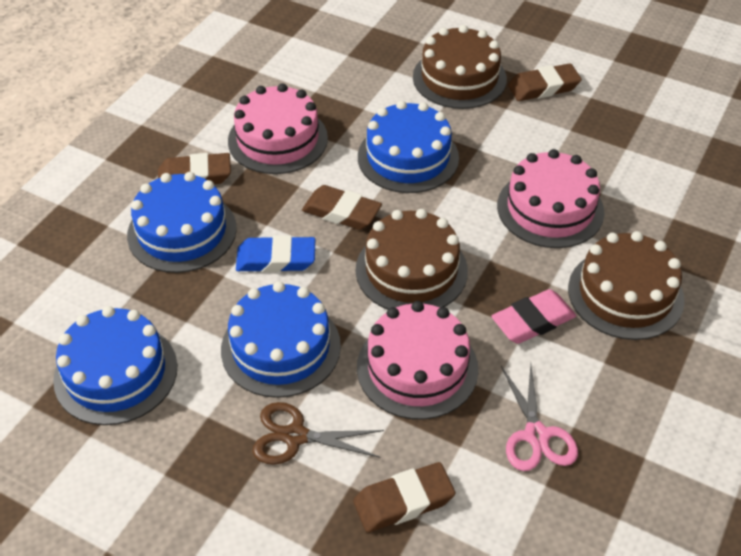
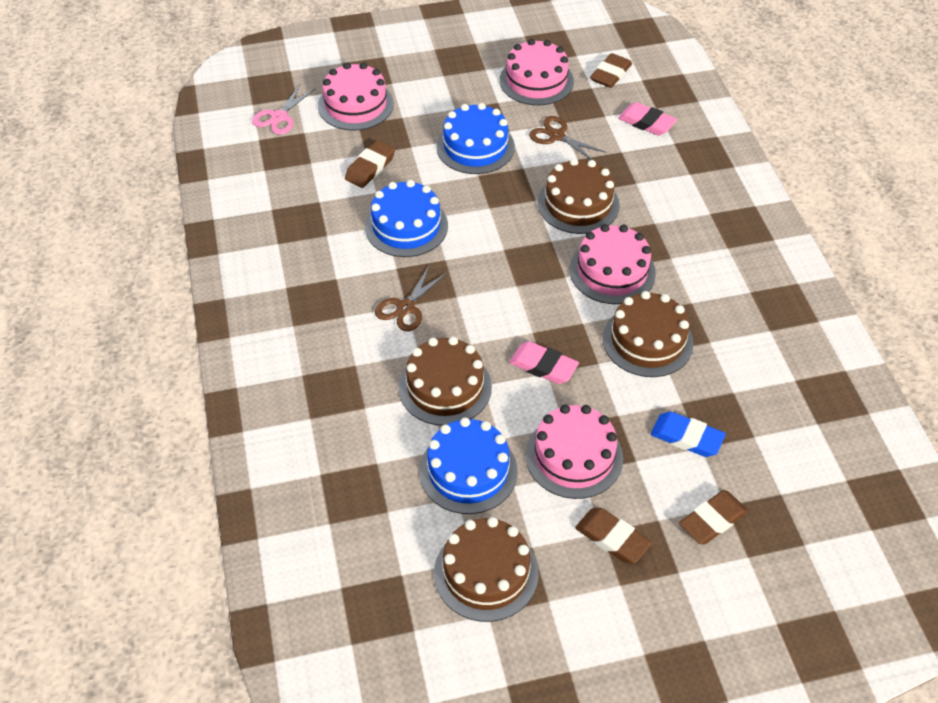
blue cake: 4 -> 3
brown cake: 3 -> 4
brown scissors: 1 -> 2
pink cake: 3 -> 4
pink eraser: 1 -> 2

